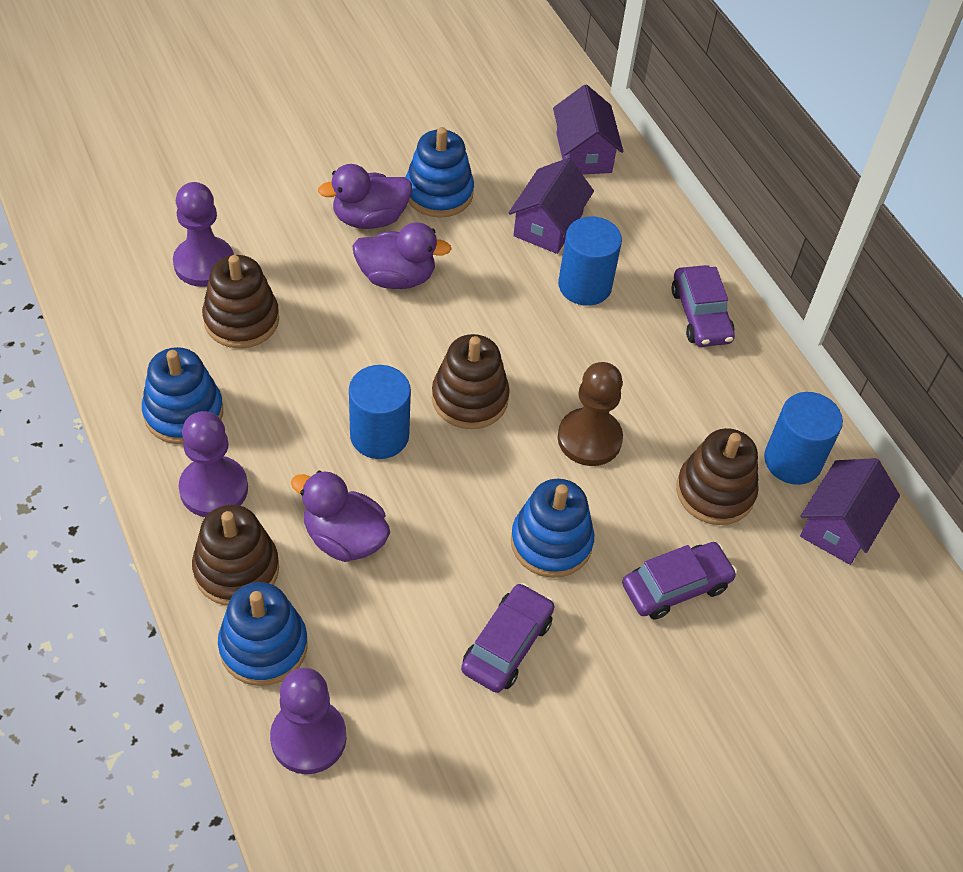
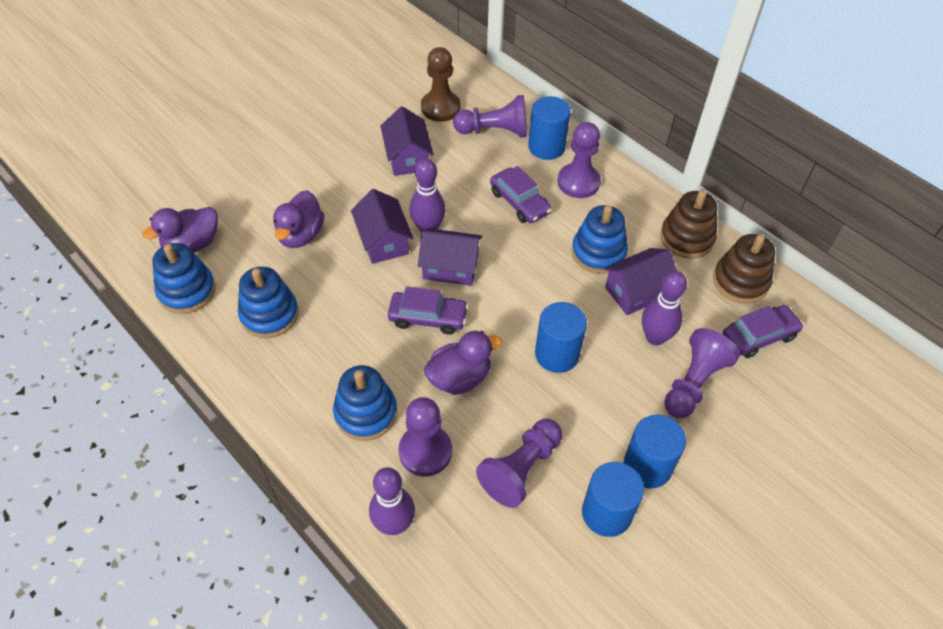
blue cylinder: 3 -> 4
brown stacking toy: 4 -> 2
purple bowling pin: 0 -> 3
purple house: 3 -> 4
purple pawn: 3 -> 5

